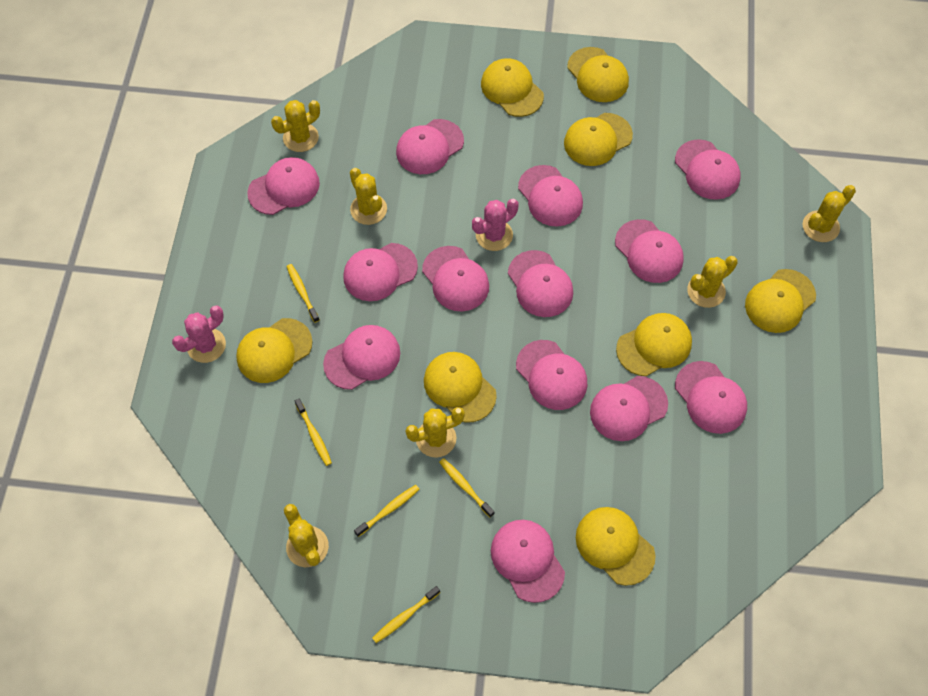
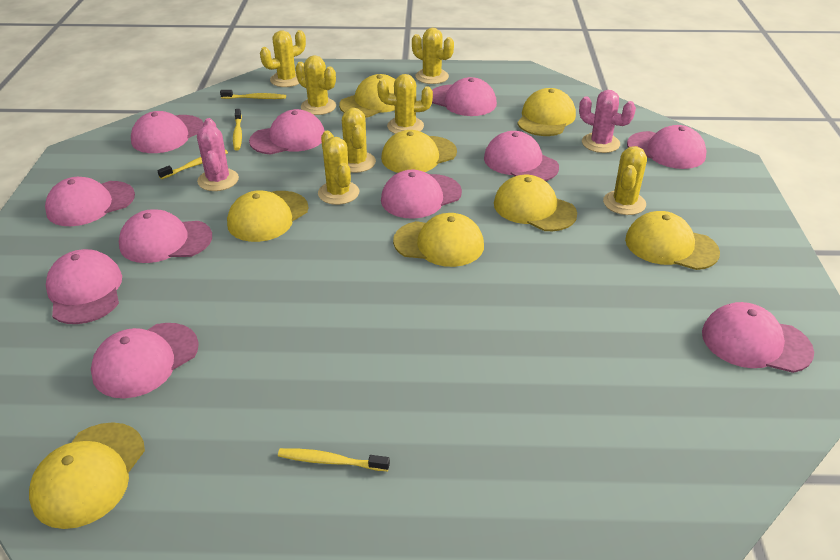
pink cap: 13 -> 11
yellow cactus: 6 -> 7
yellow toothbrush: 5 -> 4

